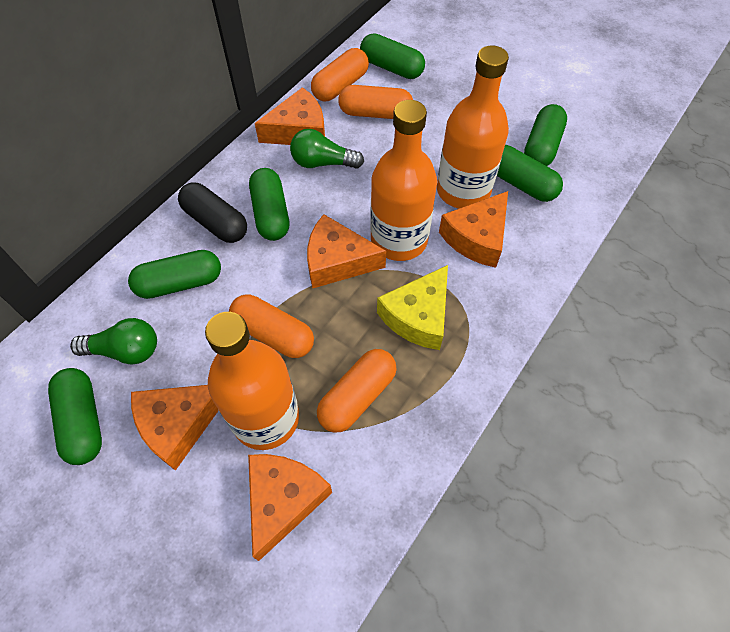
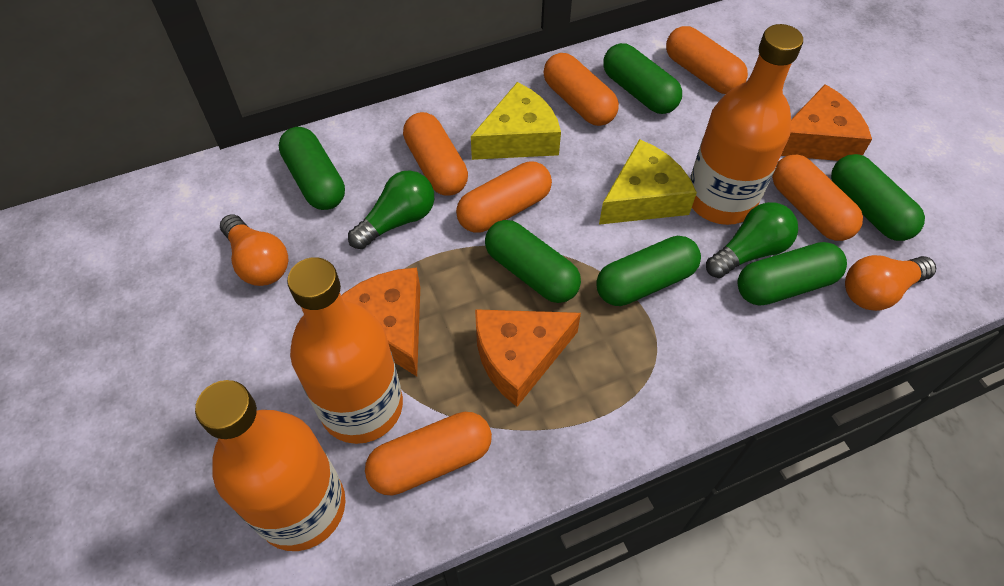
black capsule: 1 -> 0
orange capsule: 4 -> 6
orange cheese: 5 -> 3
orange light bulb: 0 -> 2
yellow cheese: 1 -> 2

